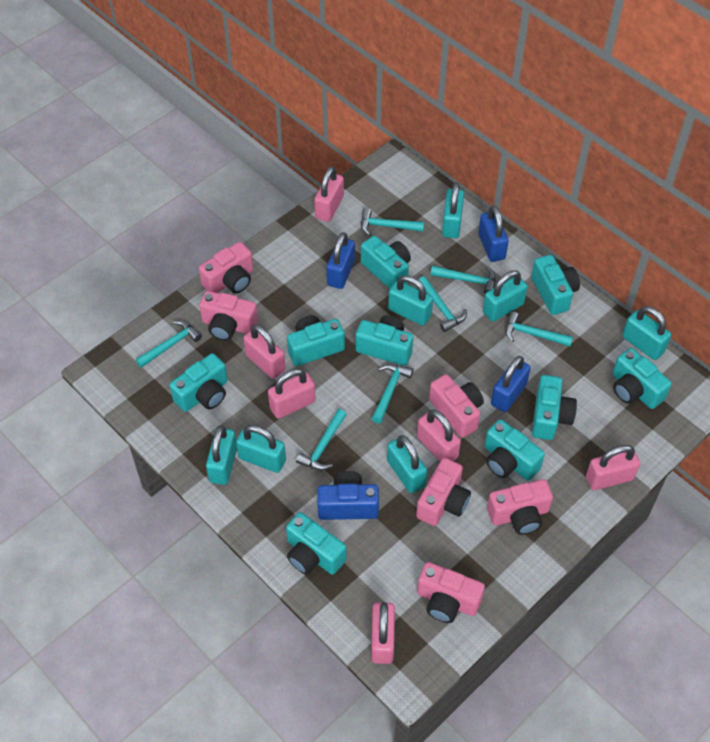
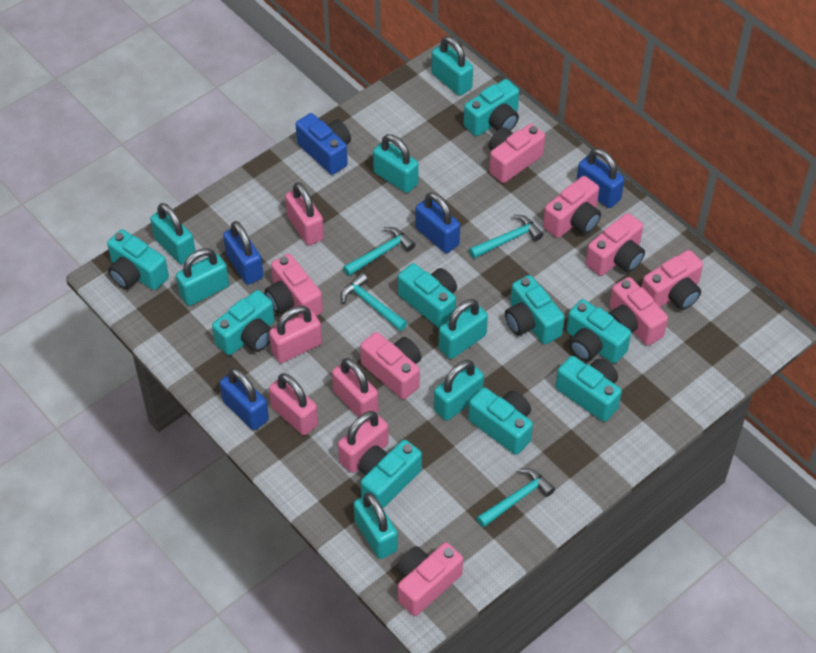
blue padlock: 3 -> 4
pink camera: 6 -> 8
pink padlock: 6 -> 5
turquoise hammer: 7 -> 4

